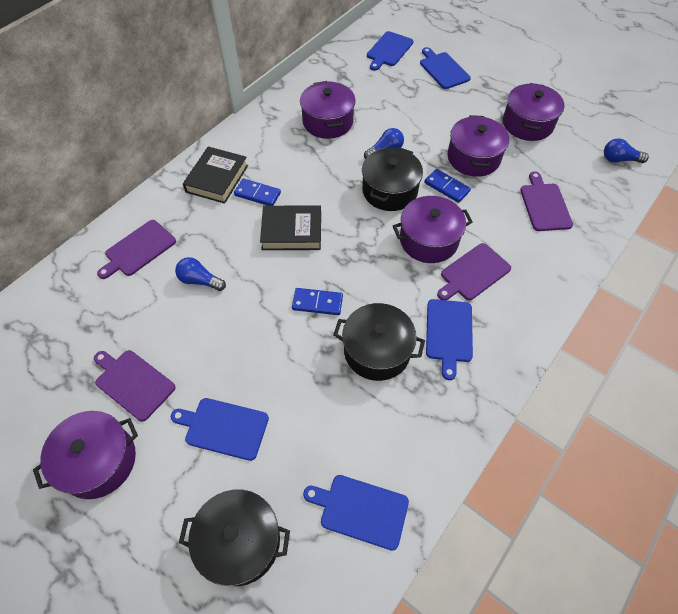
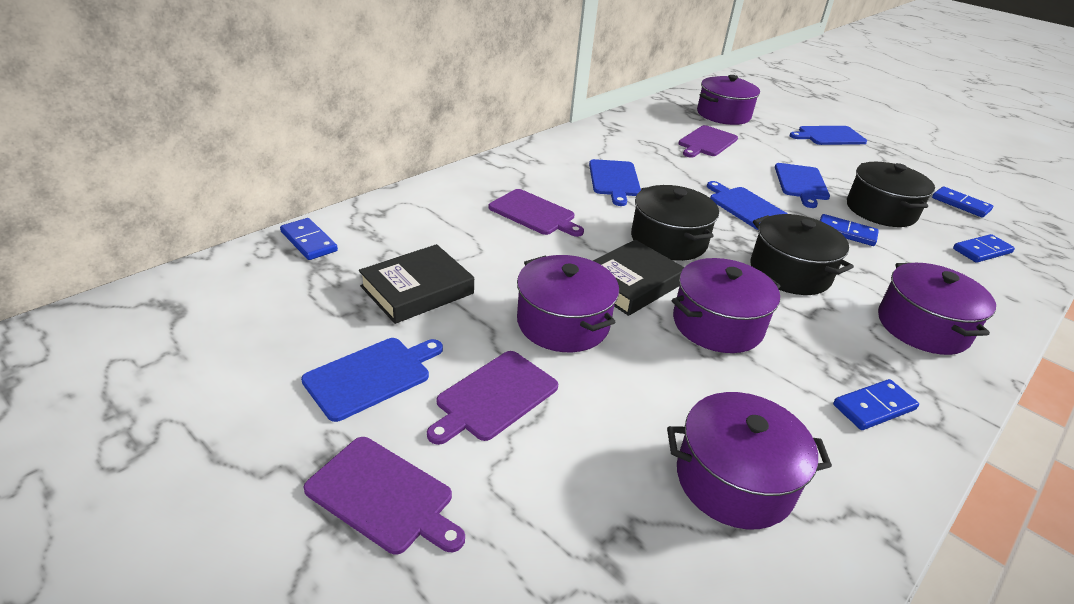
blue domino: 3 -> 5
blue light bulb: 3 -> 0

